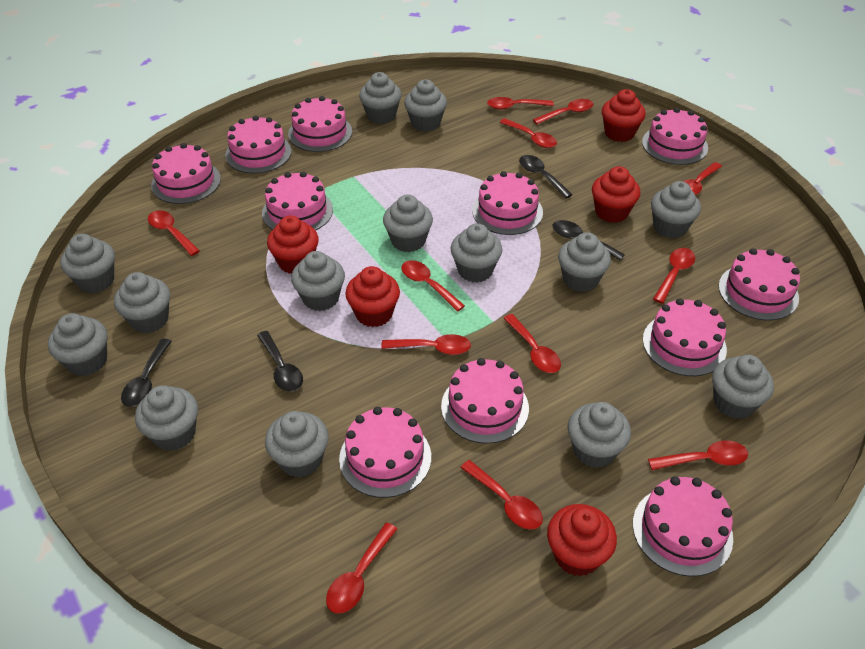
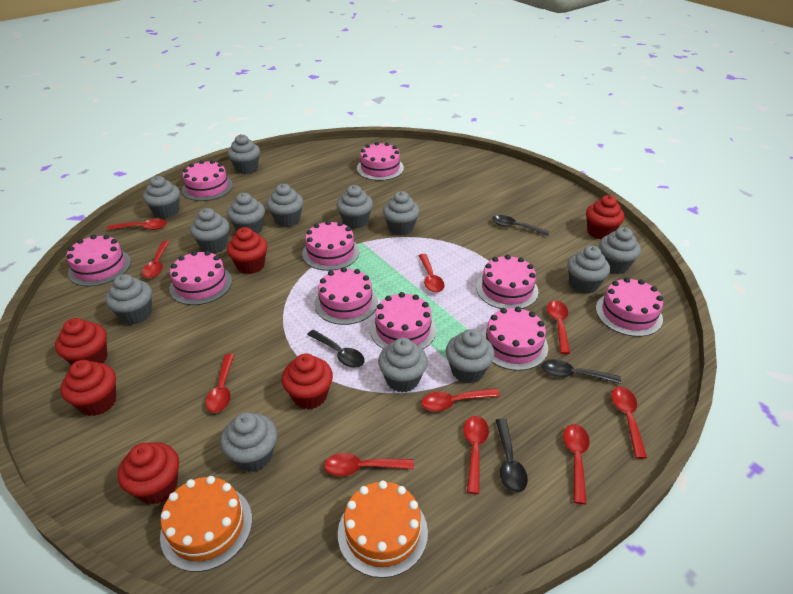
grey cupcake: 14 -> 13
orange cake: 0 -> 2
pink cake: 11 -> 10
red cupcake: 5 -> 6
red spoon: 12 -> 10

